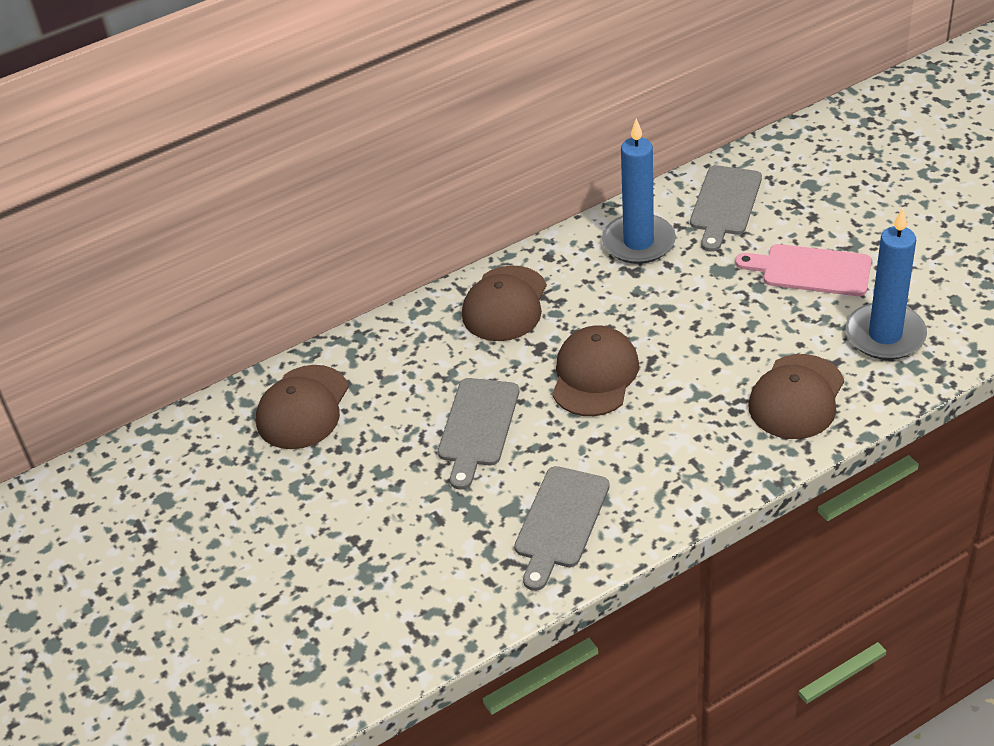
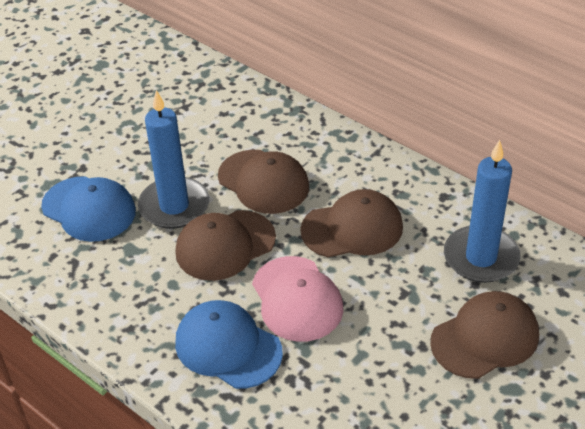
blue cap: 0 -> 2
grey cutting board: 3 -> 0
pink cap: 0 -> 1
pink cutting board: 1 -> 0

